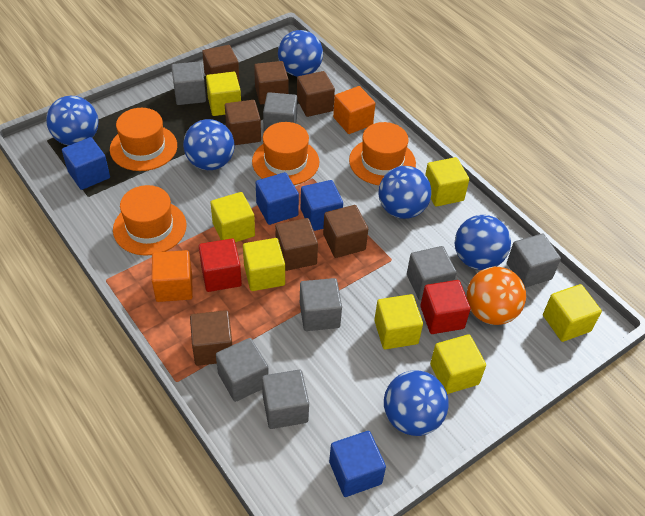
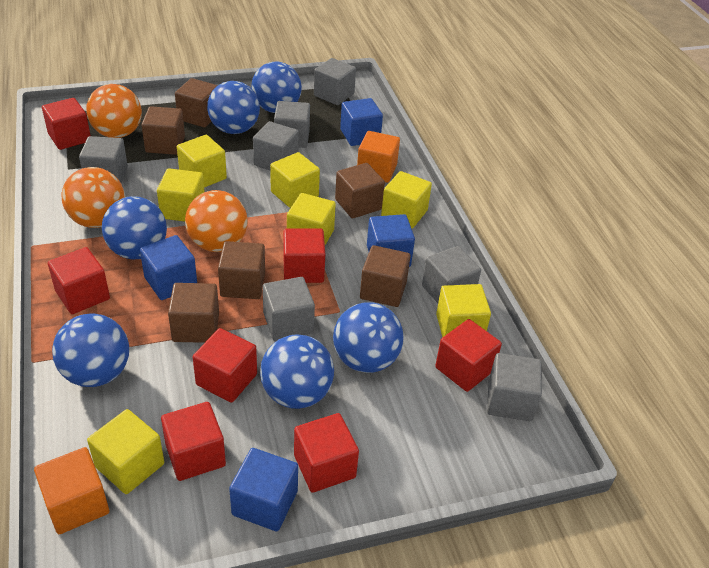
brown cube: 7 -> 6
orange ball: 1 -> 3
orange hat: 4 -> 0
red cube: 2 -> 7

